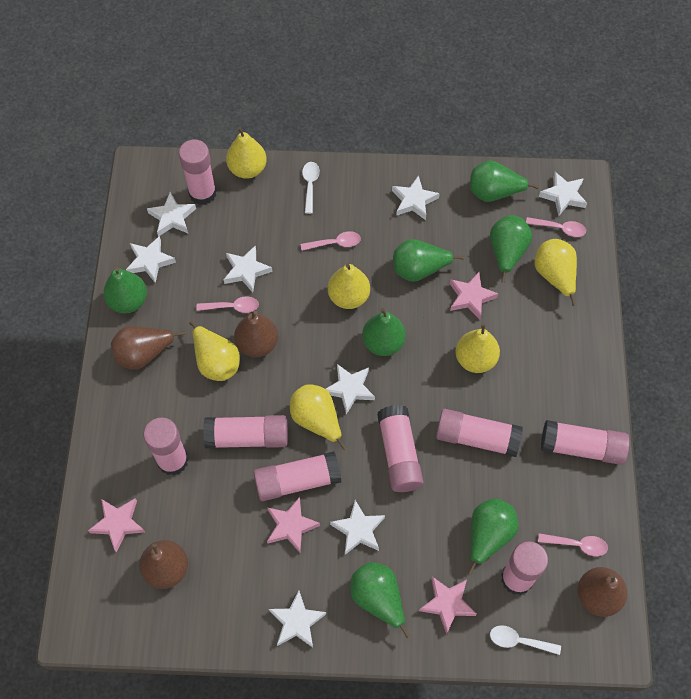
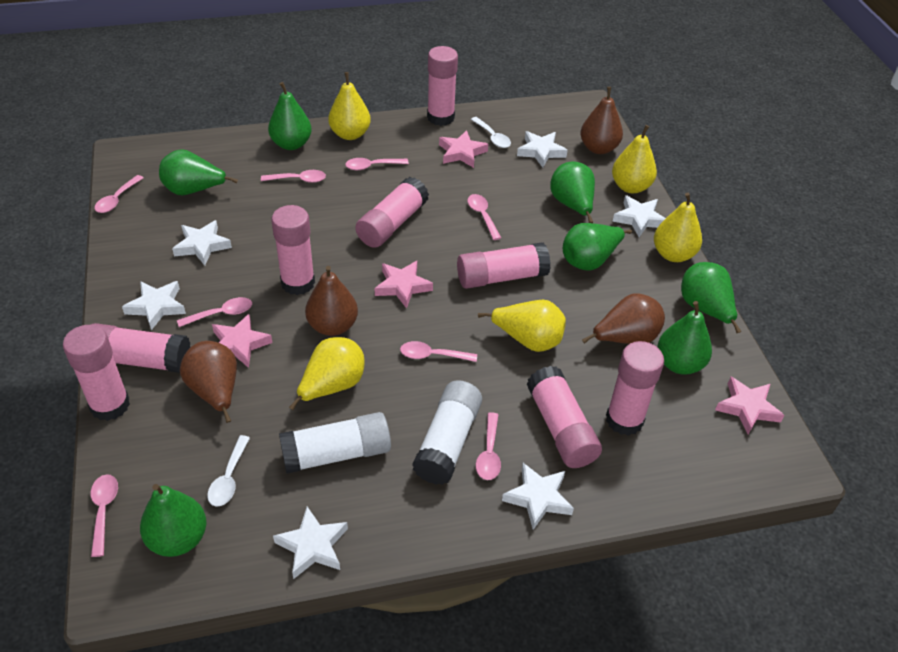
pink spoon: 4 -> 8
white glue stick: 0 -> 2
white star: 8 -> 6
yellow pear: 6 -> 5

